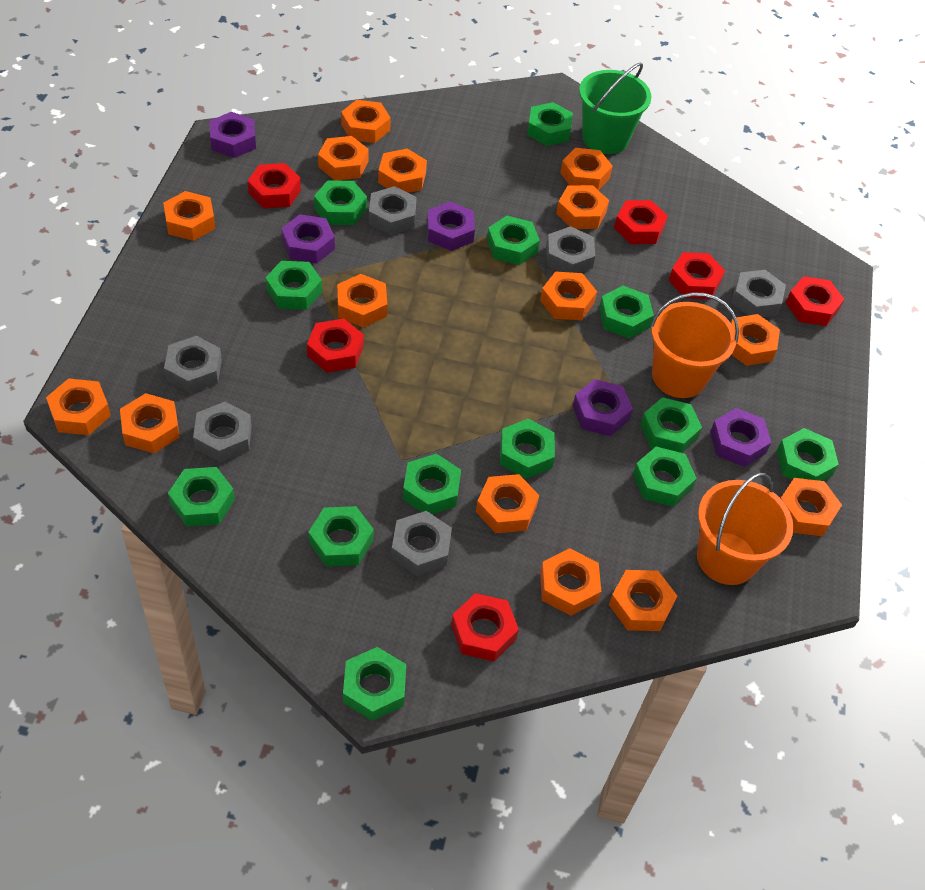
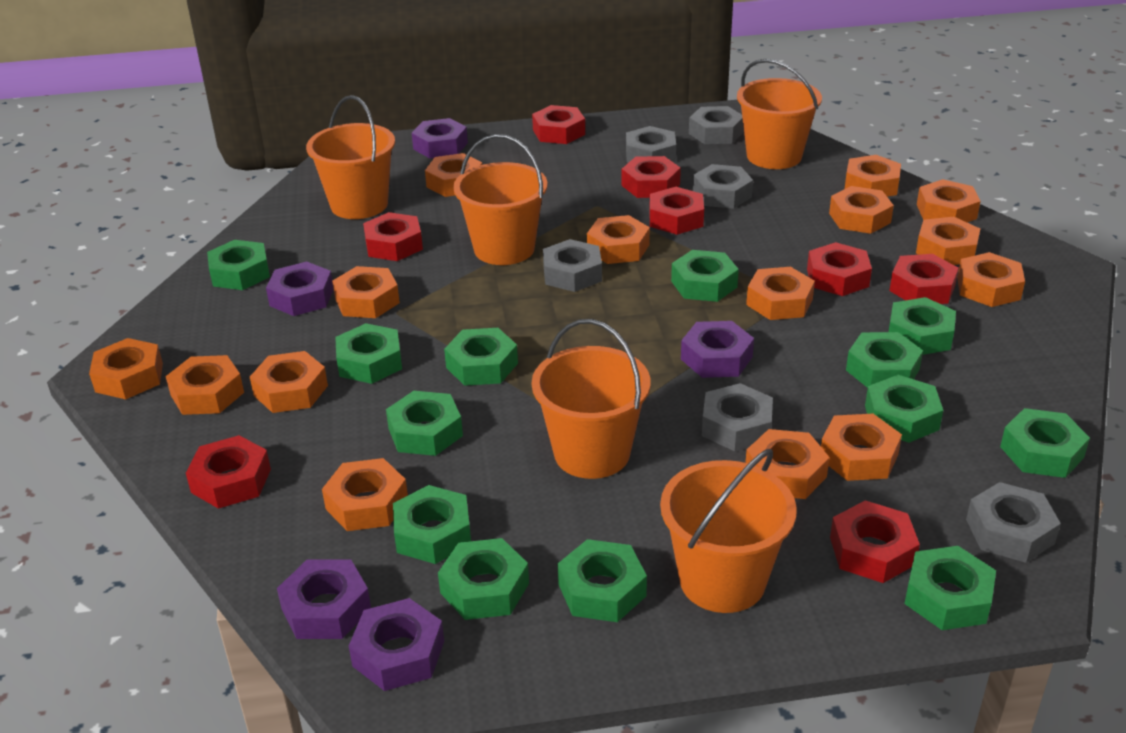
green bucket: 1 -> 0
orange bucket: 2 -> 5
red nut: 6 -> 8

